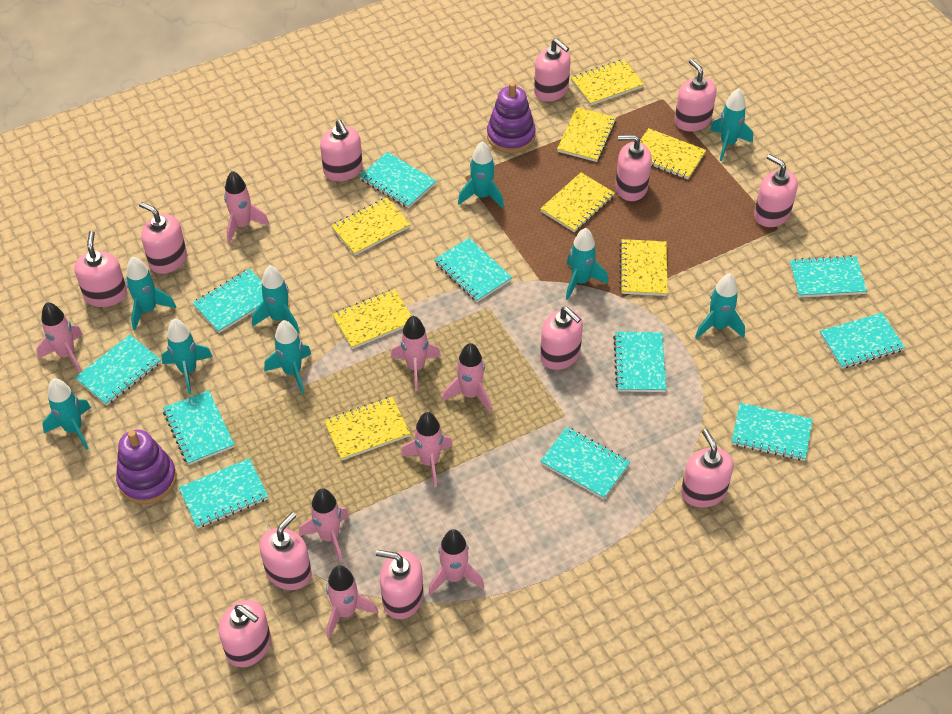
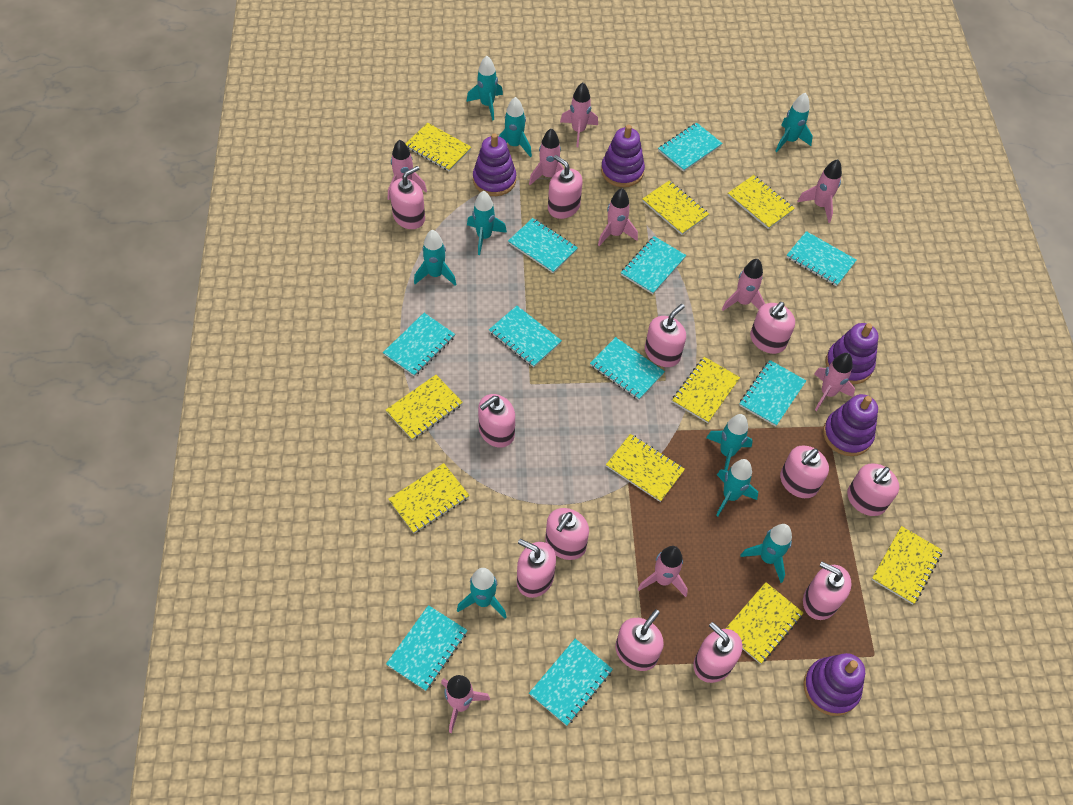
pink rocket: 8 -> 9
purple stacking toy: 2 -> 5
turquoise notebook: 11 -> 10
yellow notebook: 8 -> 9

